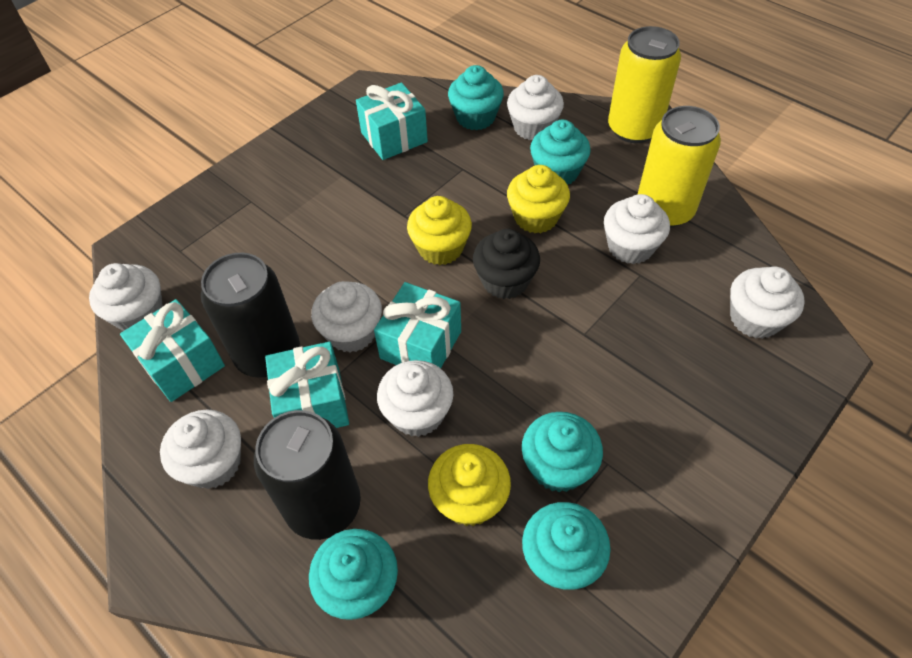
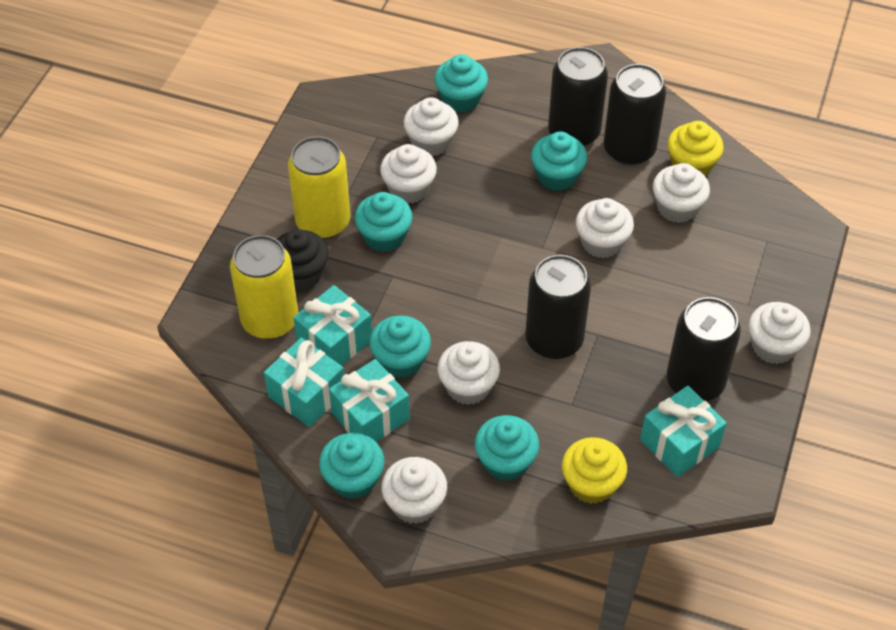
black can: 2 -> 4
turquoise cupcake: 5 -> 6
yellow cupcake: 3 -> 2

